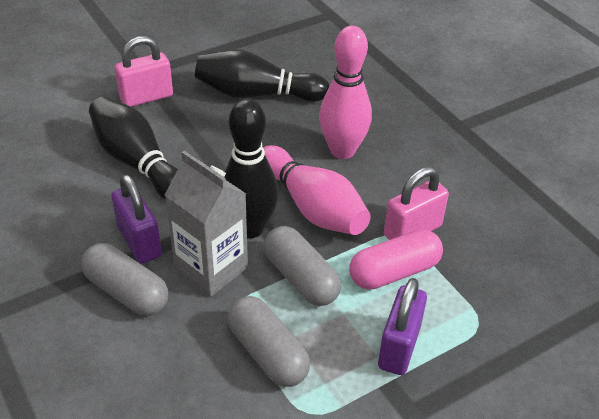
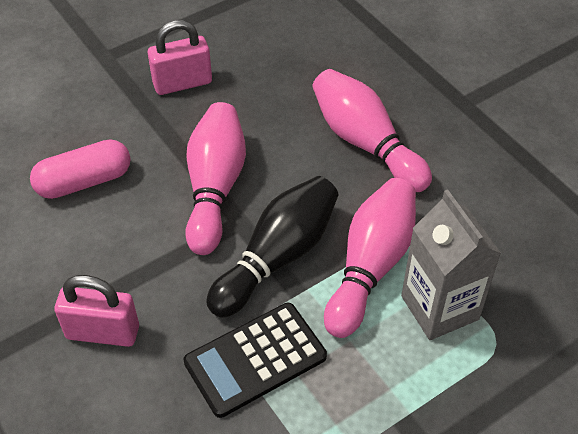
black bowling pin: 3 -> 1
black calculator: 0 -> 1
grey capsule: 3 -> 0
pink bowling pin: 2 -> 3
purple padlock: 2 -> 0

